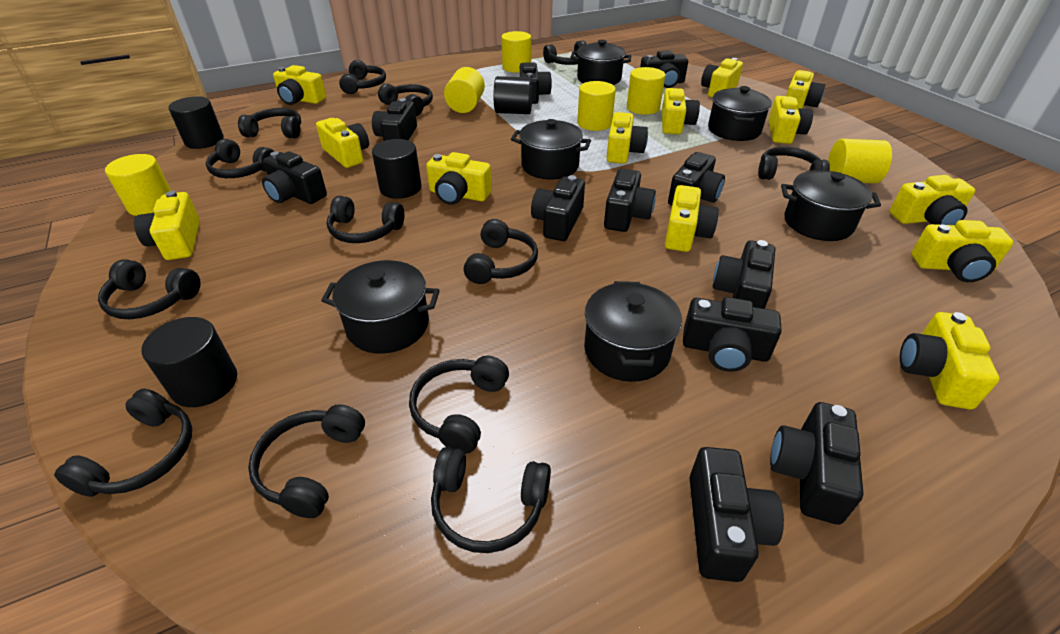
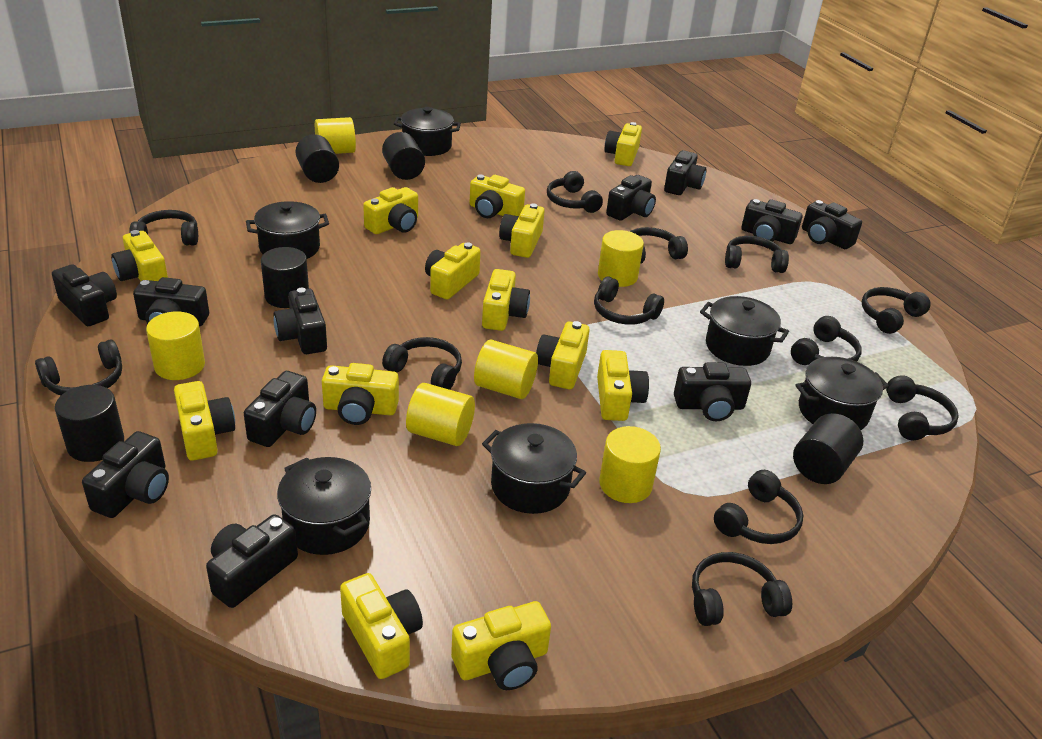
black cylinder: 4 -> 5
black headphones: 13 -> 12

